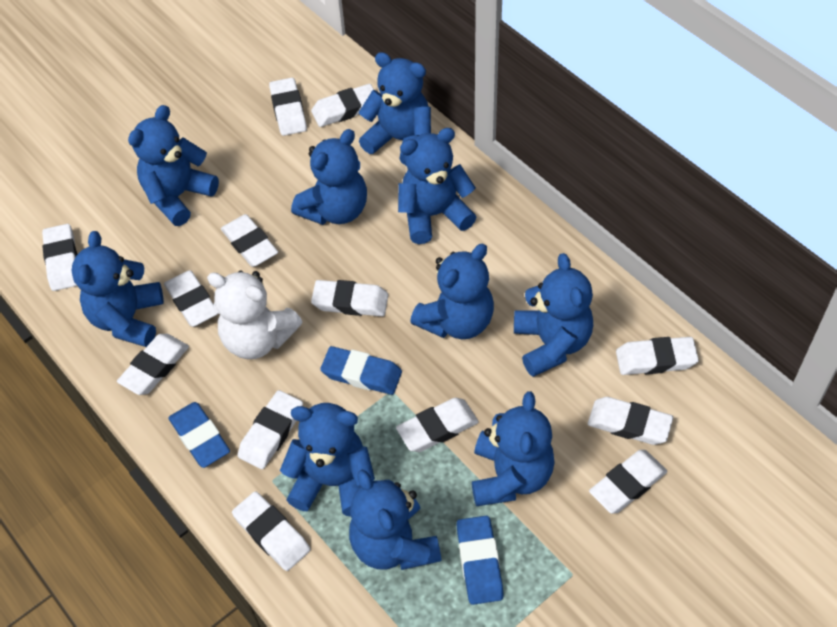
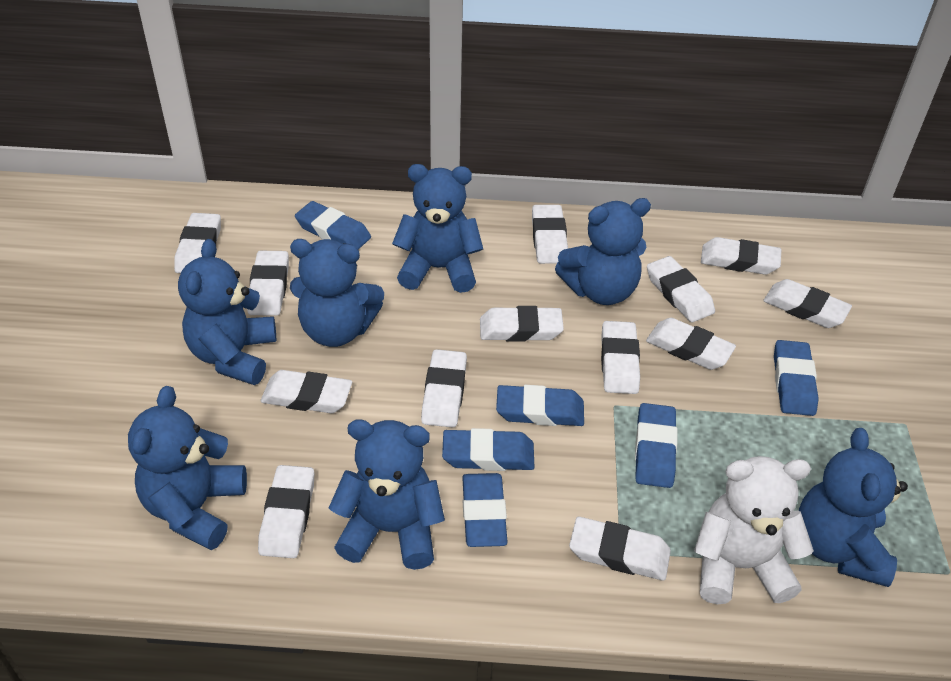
blue eraser: 3 -> 6
blue teddy bear: 10 -> 7

